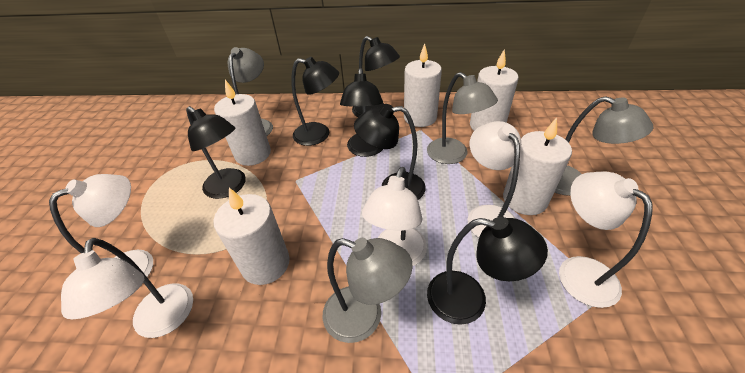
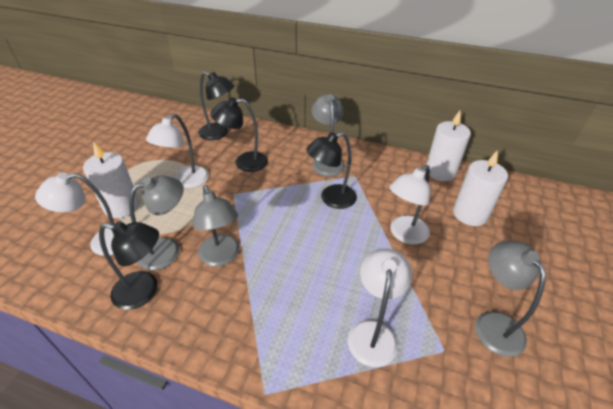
black lamp: 6 -> 4
white candle: 5 -> 3
white lamp: 5 -> 4

